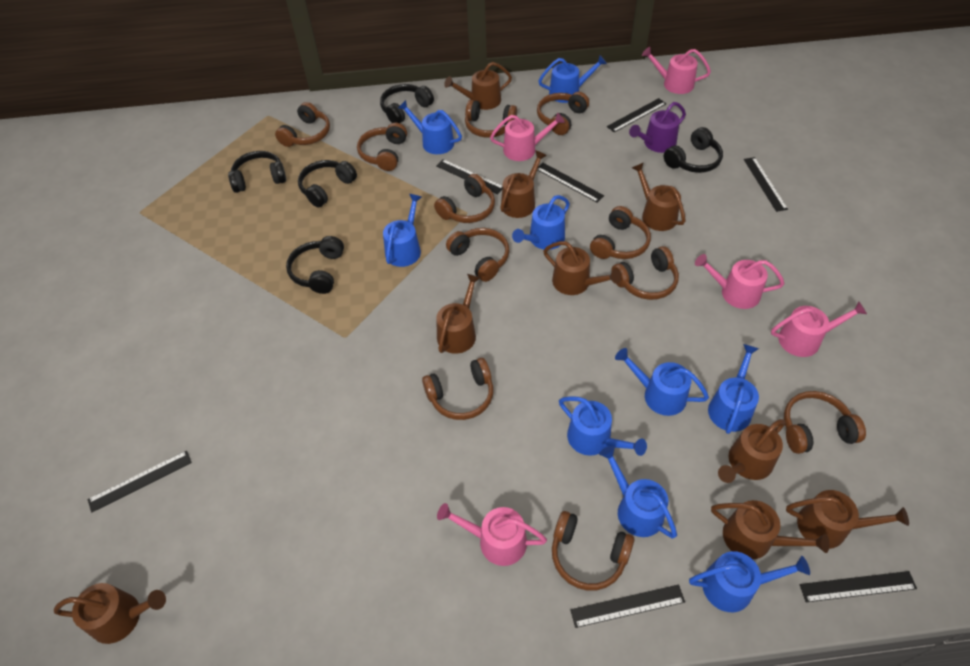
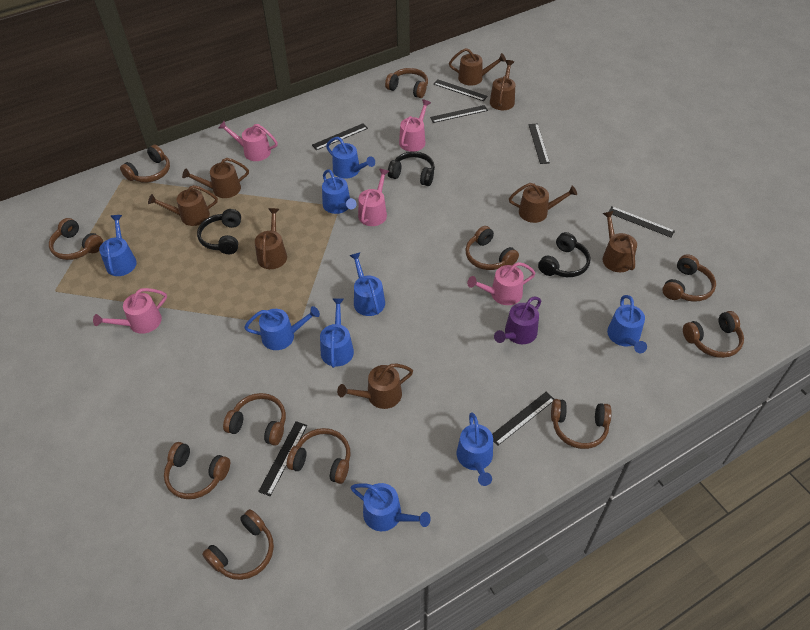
black headphones: 5 -> 3
brown watering can: 9 -> 8

